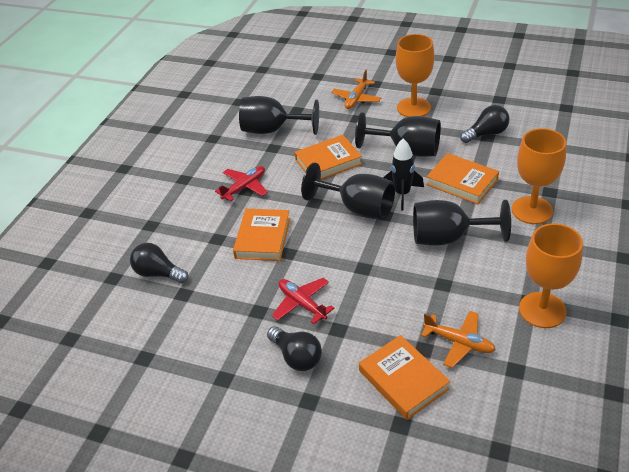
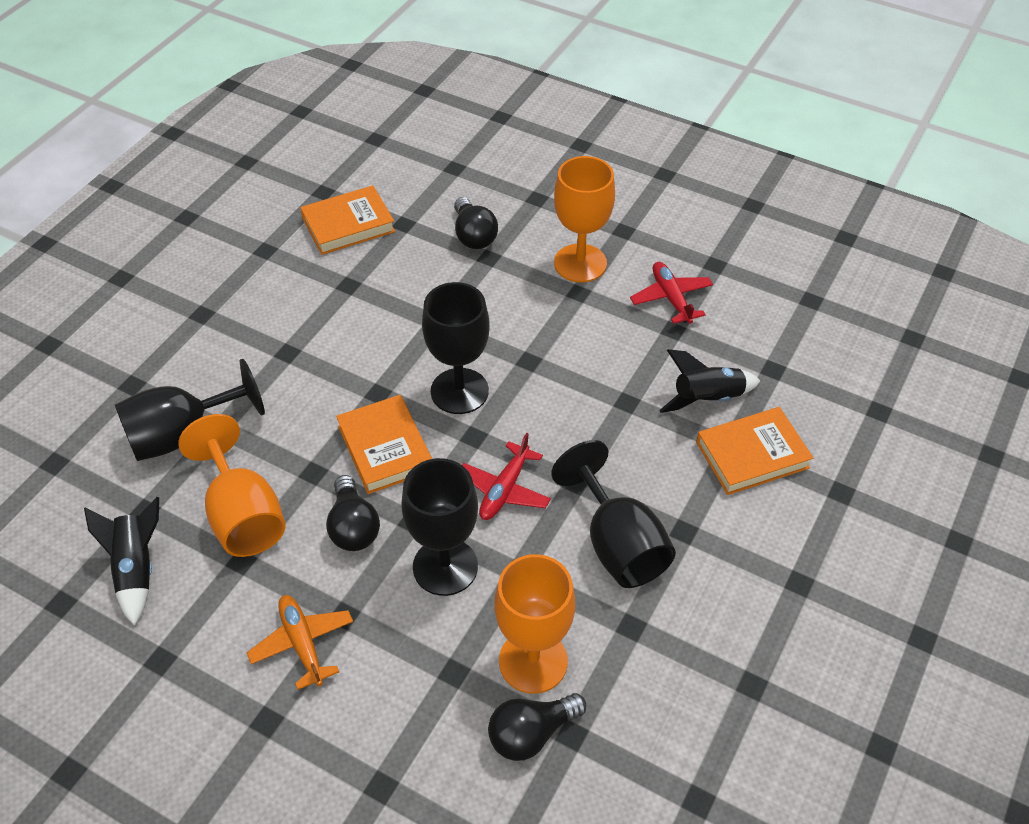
black rocket: 1 -> 2
orange book: 4 -> 3
orange plane: 2 -> 1

